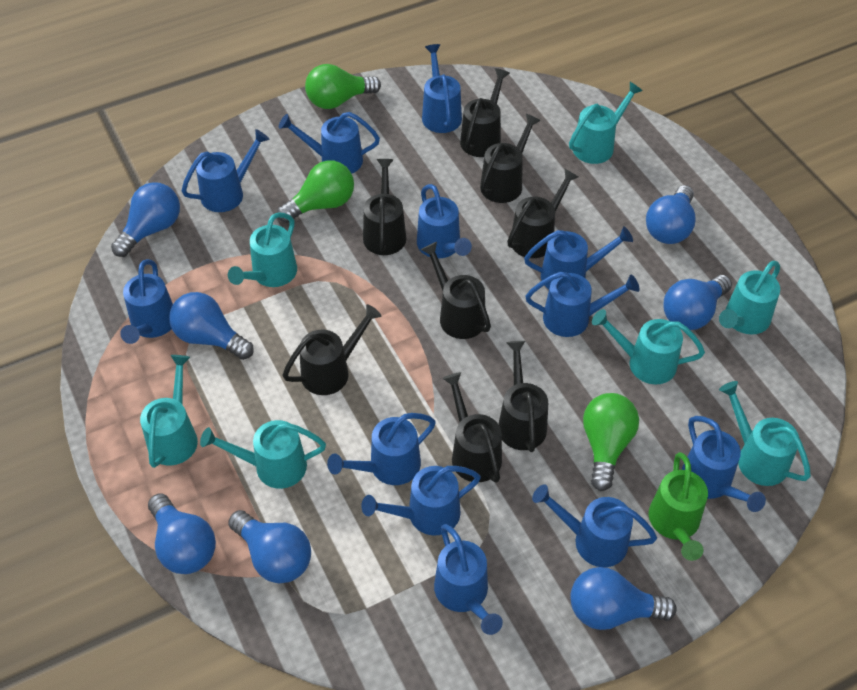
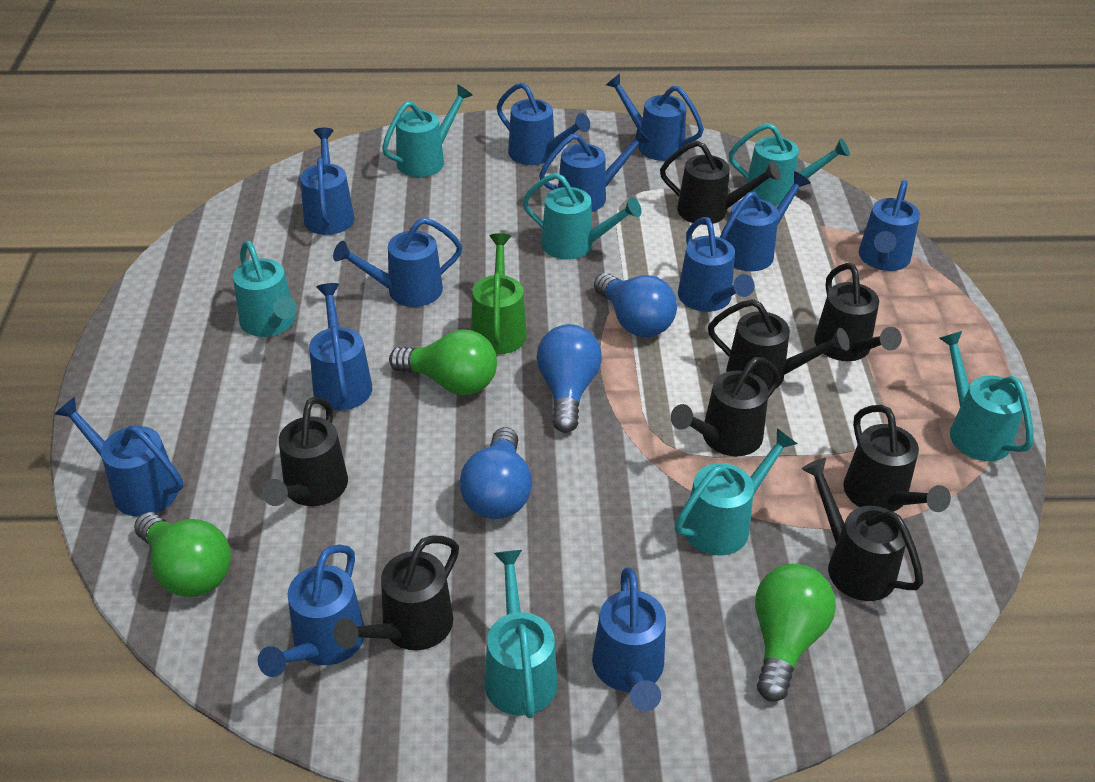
blue light bulb: 7 -> 3

